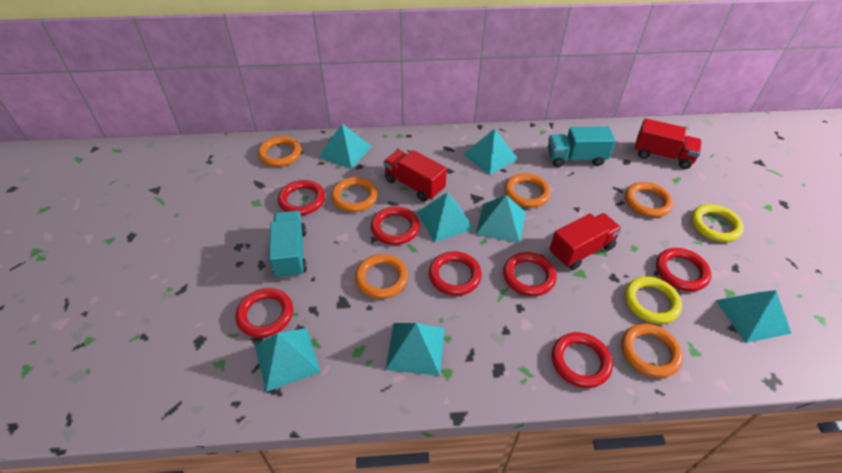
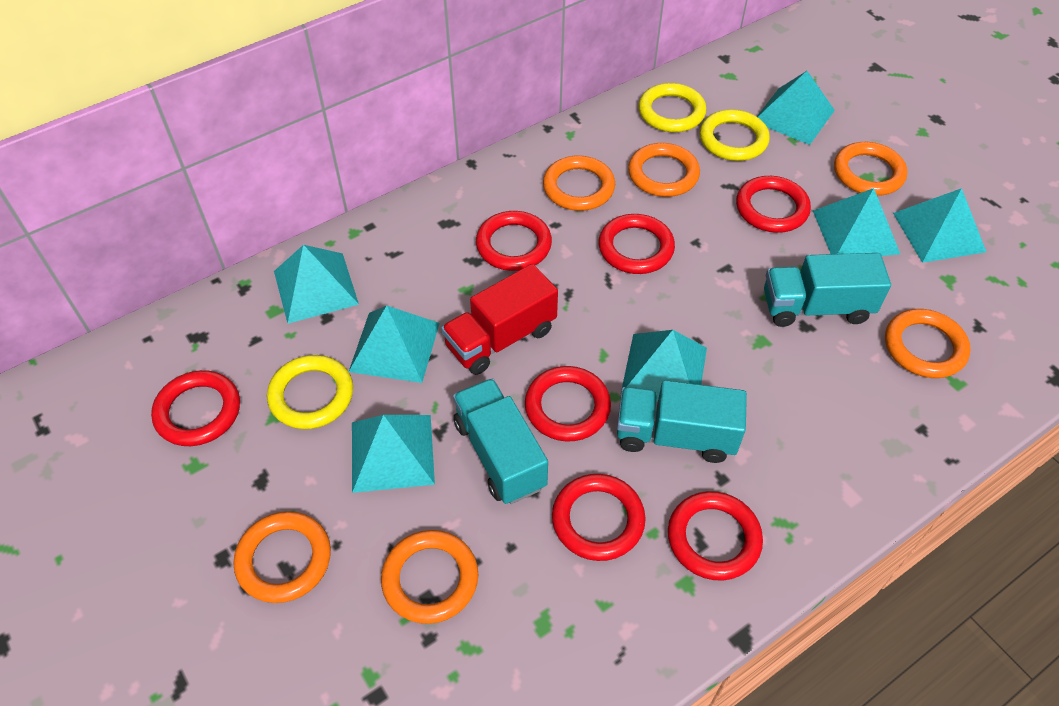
red truck: 3 -> 1
turquoise truck: 2 -> 3
yellow ring: 2 -> 3

